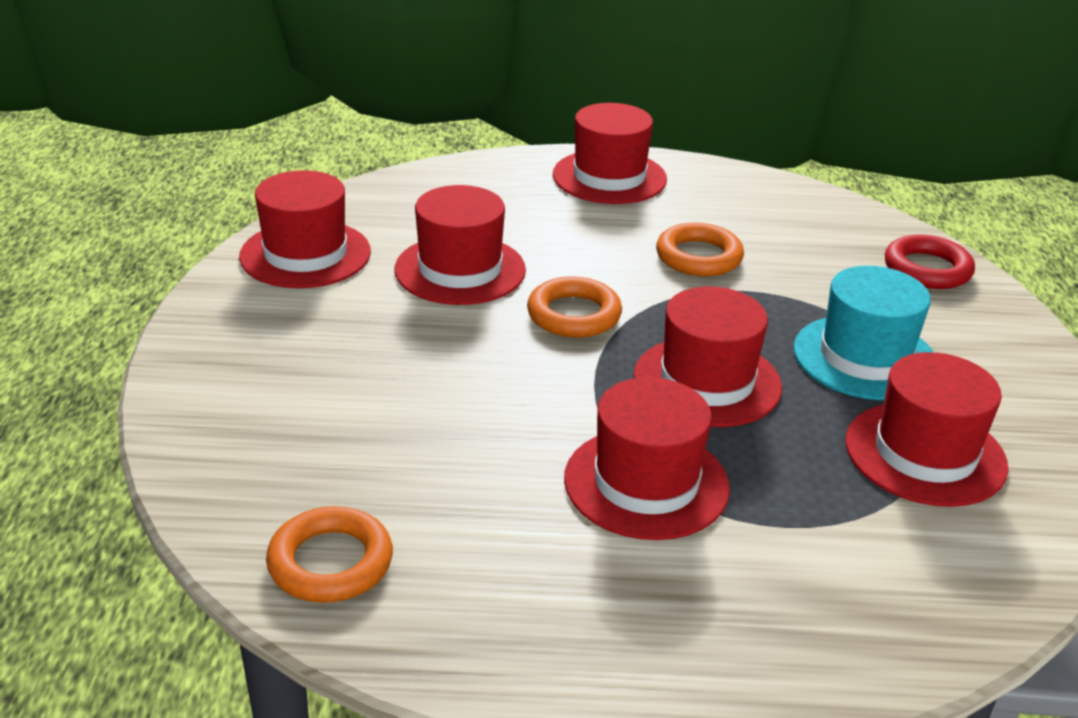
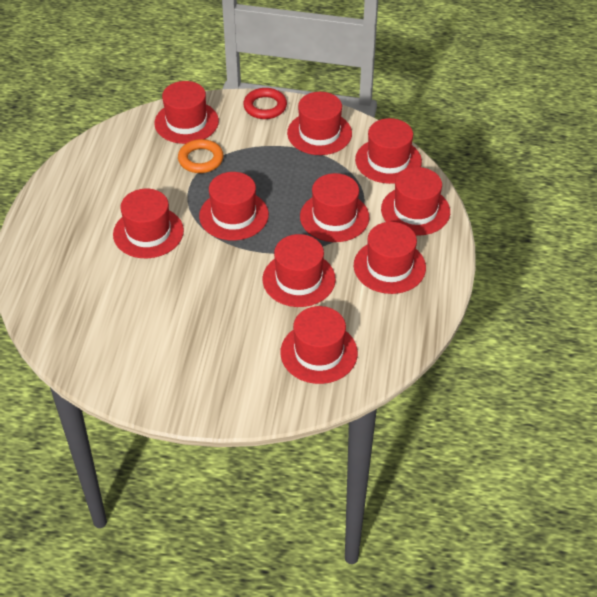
orange ring: 3 -> 1
red hat: 6 -> 10
turquoise hat: 1 -> 0

